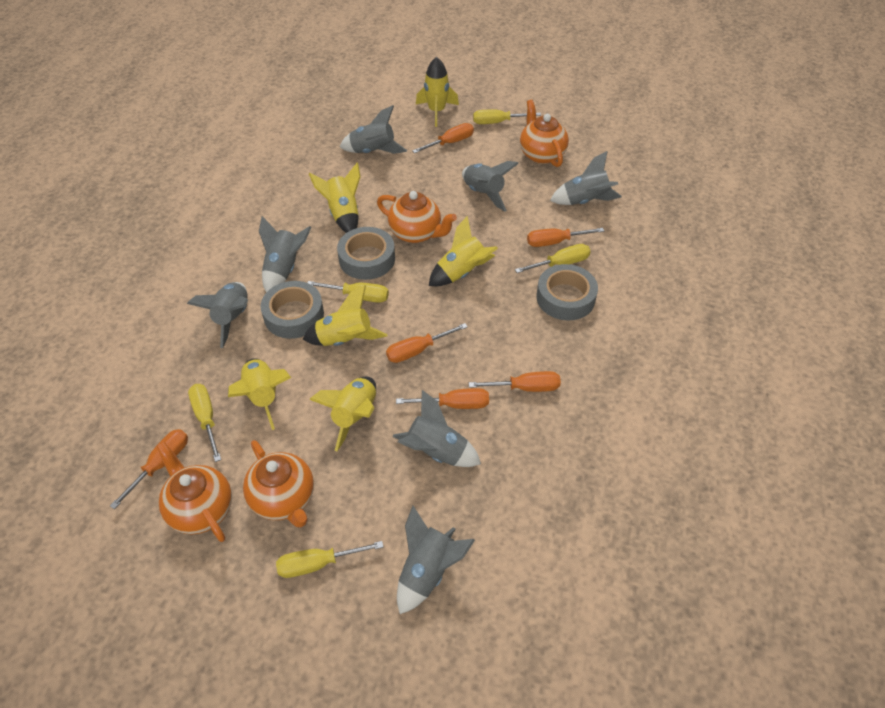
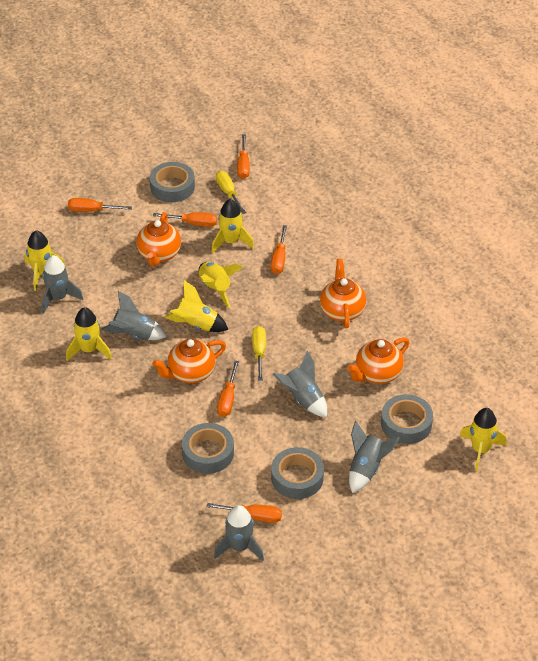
grey rocket: 7 -> 5
grey tape: 3 -> 4
yellow screwdriver: 5 -> 2

